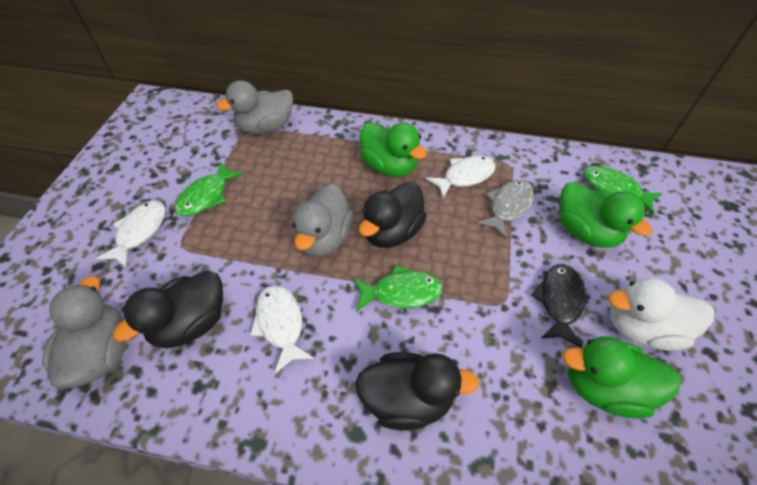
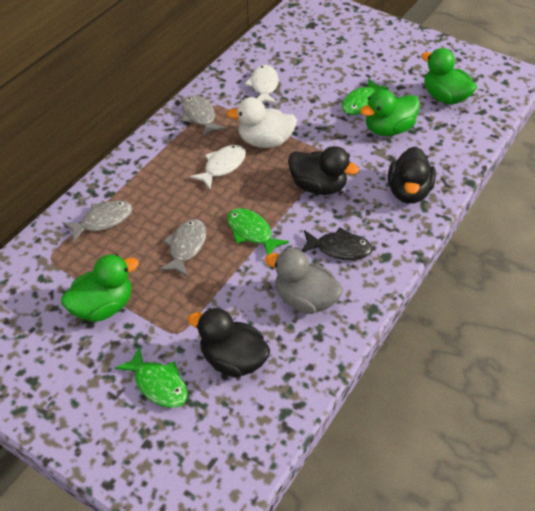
grey duck: 3 -> 1
grey fish: 1 -> 3
white fish: 3 -> 2

